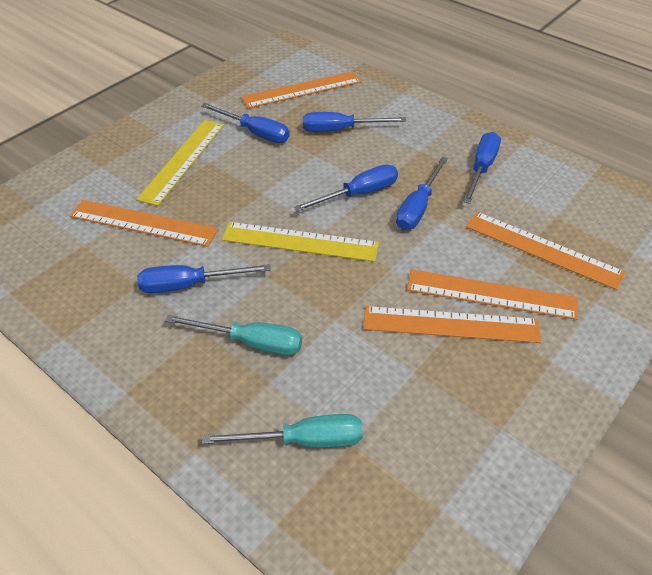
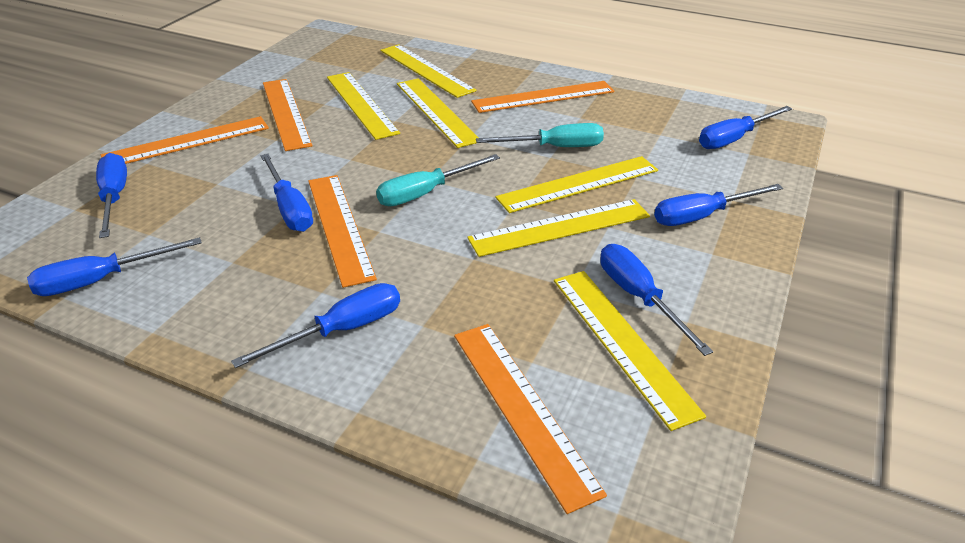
blue screwdriver: 6 -> 7
yellow ruler: 2 -> 6

